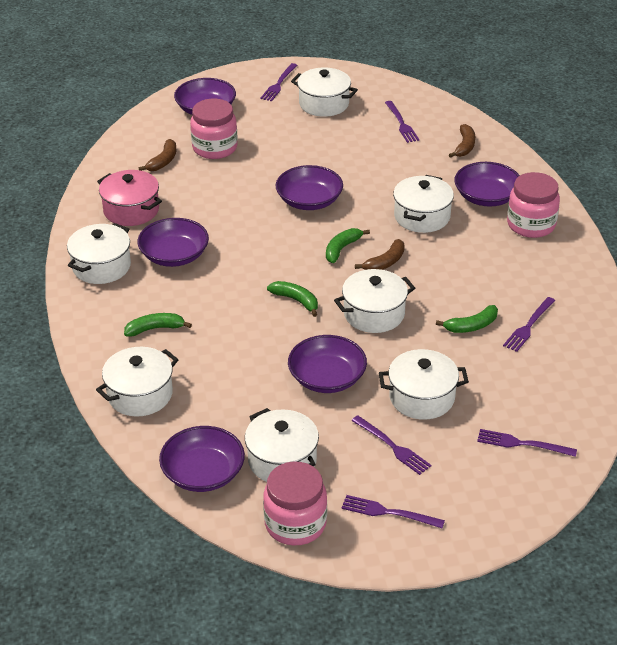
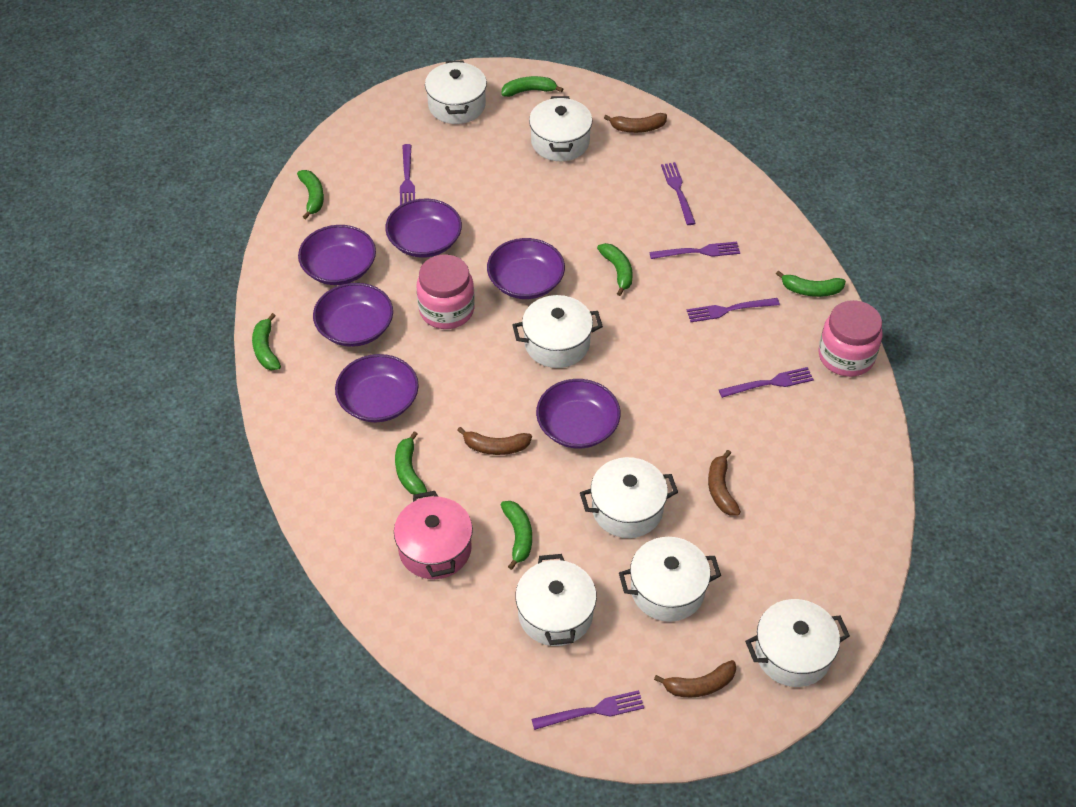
brown banana: 3 -> 4
green banana: 4 -> 7
pink jar: 3 -> 2

